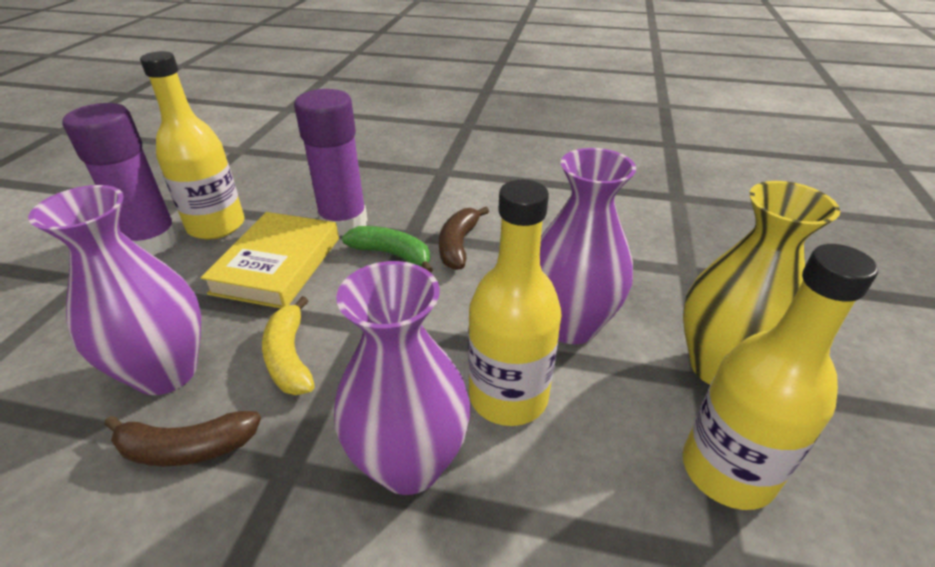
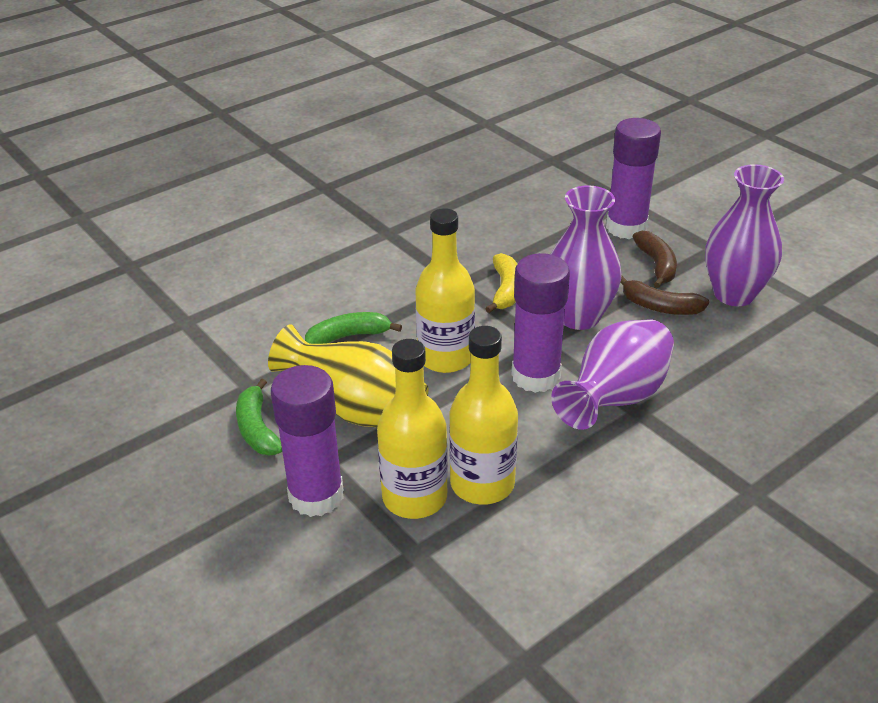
green banana: 1 -> 2
purple glue stick: 2 -> 3
yellow book: 1 -> 0

